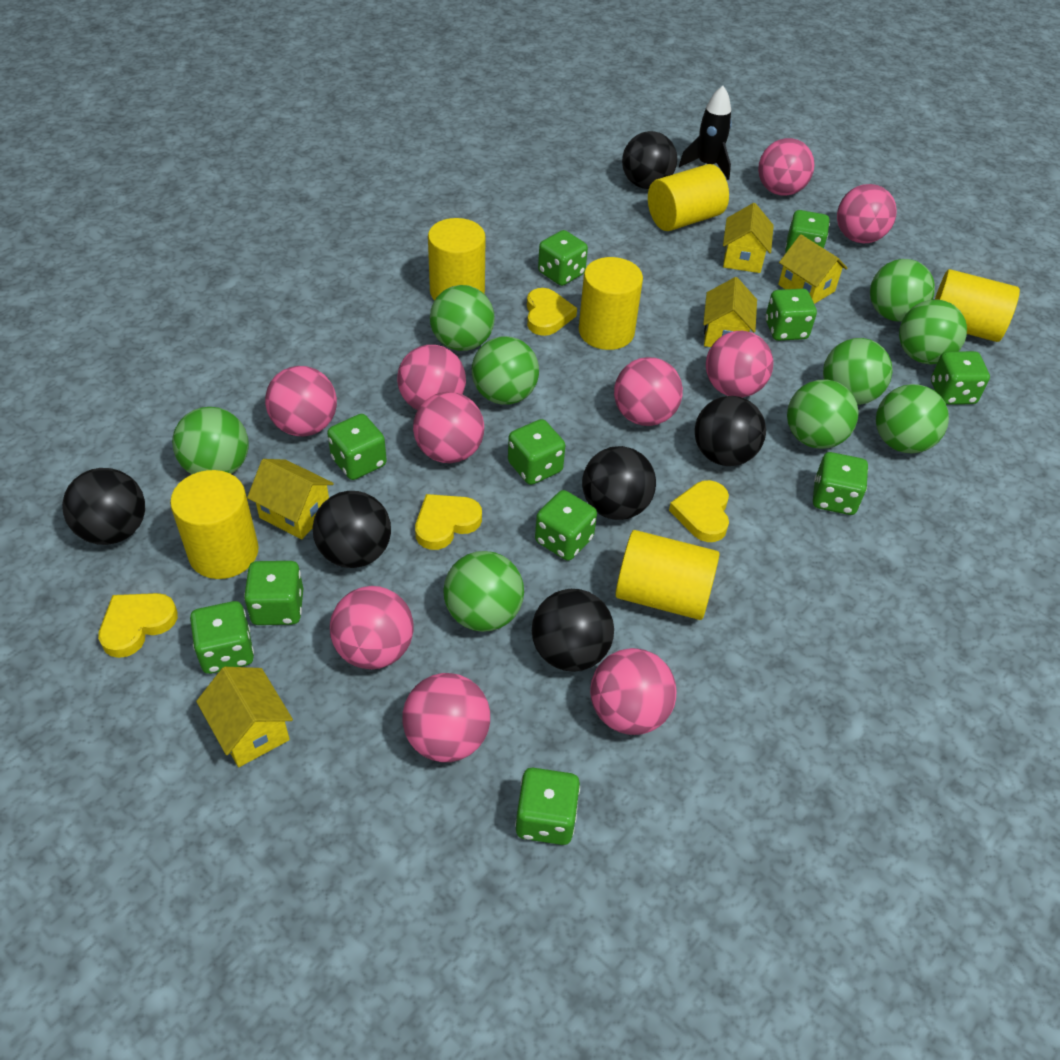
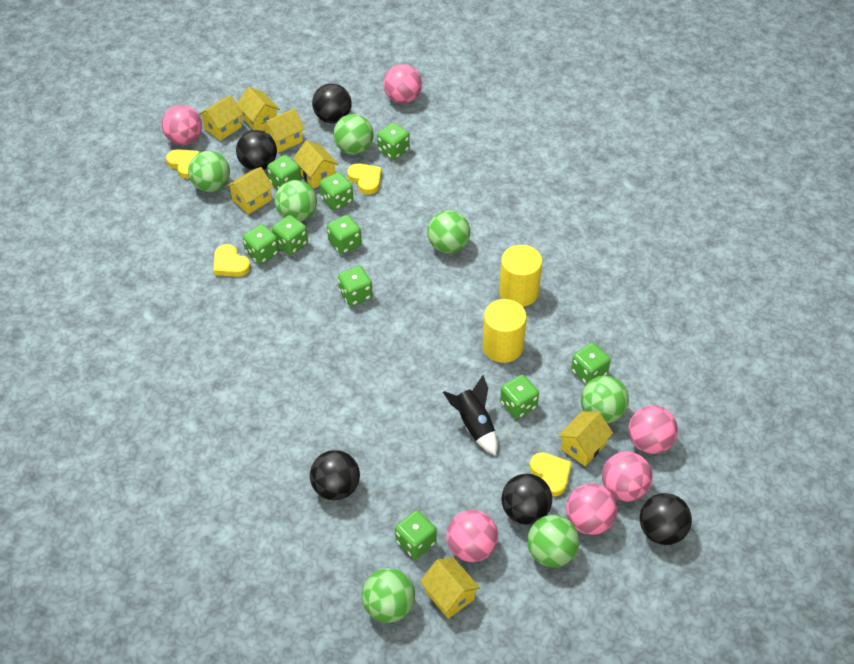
black ball: 6 -> 5
green ball: 9 -> 7
green dice: 11 -> 10
pink ball: 10 -> 6
yellow cylinder: 6 -> 2
yellow house: 5 -> 7

